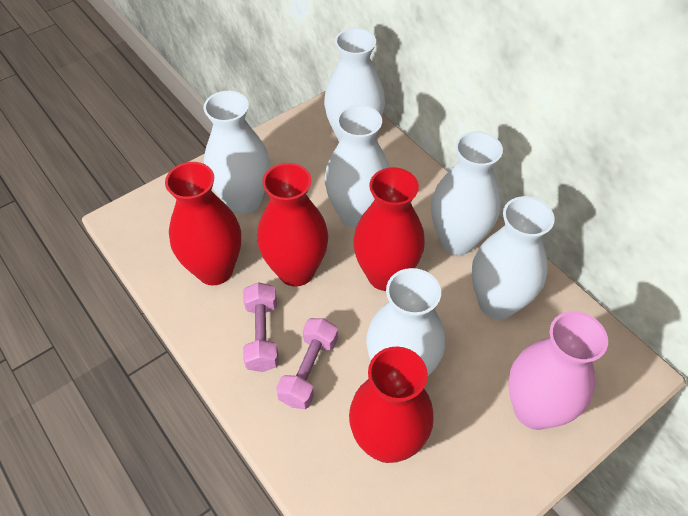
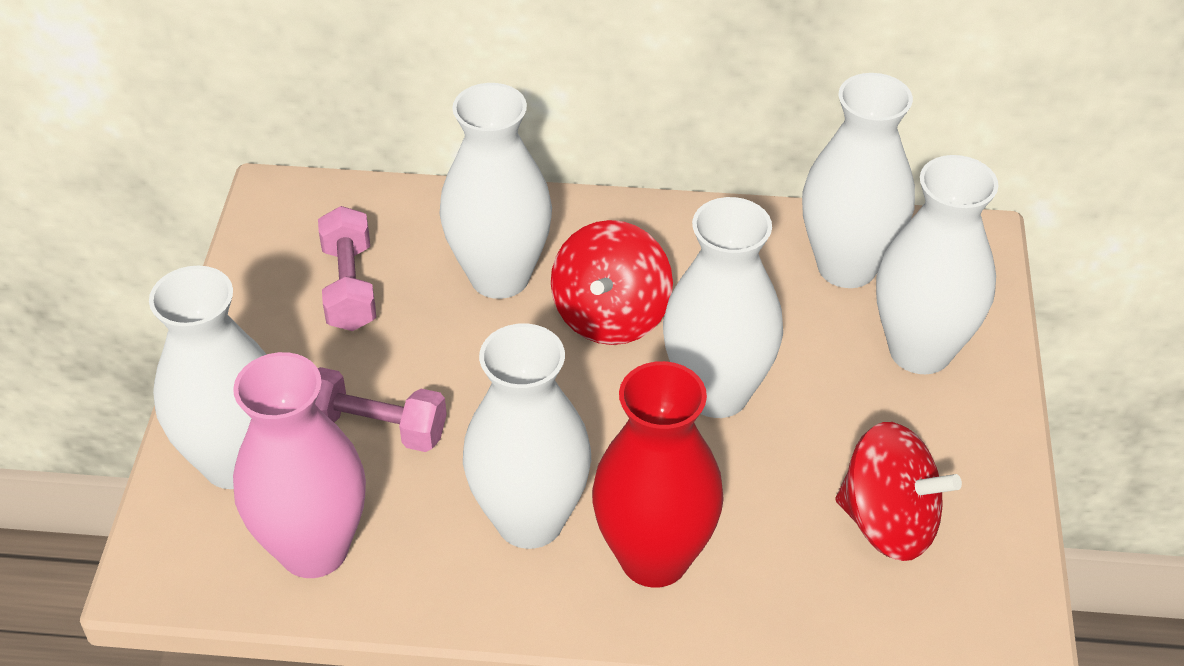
red spinning top: 0 -> 2
red vase: 4 -> 1

